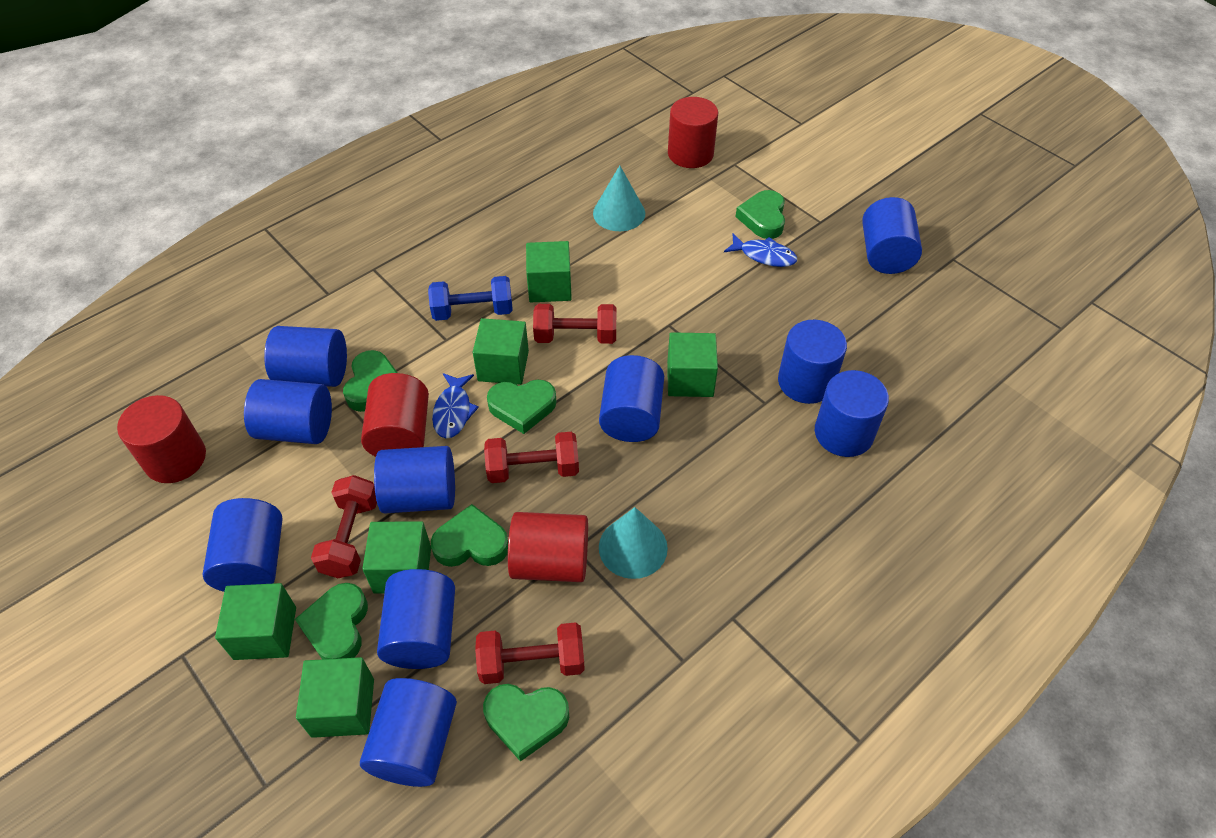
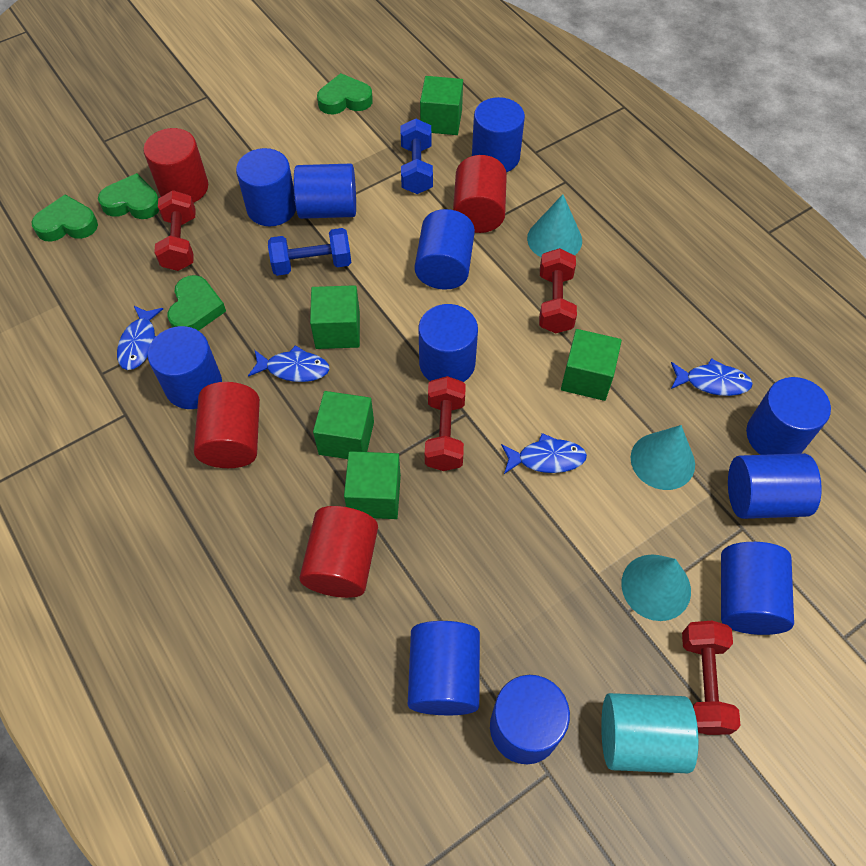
blue cylinder: 10 -> 11
blue dumbbell: 1 -> 2
blue fish: 2 -> 4
green cube: 6 -> 5
green heart: 6 -> 4
turquoise cone: 2 -> 3
turquoise cylinder: 0 -> 1

